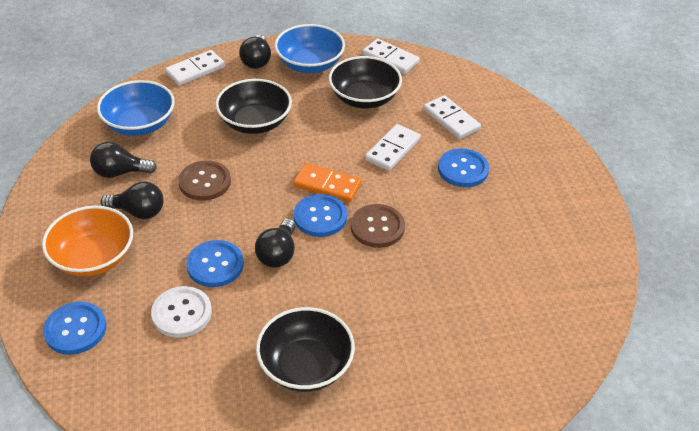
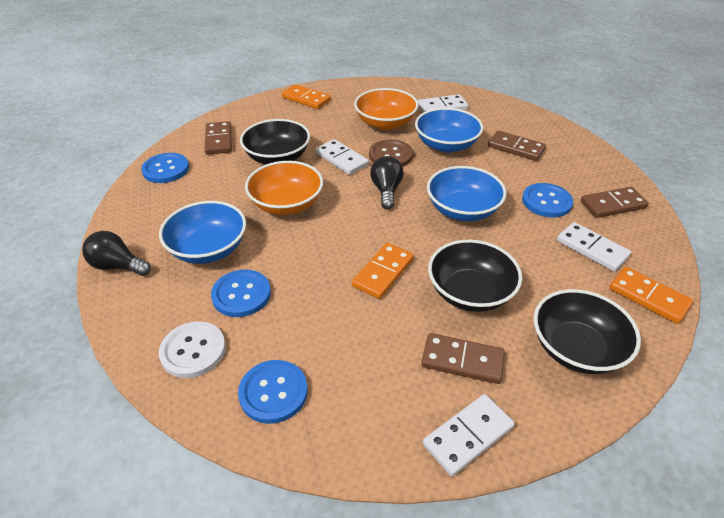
black light bulb: 4 -> 2
blue bowl: 2 -> 3
brown button: 2 -> 1
brown domino: 0 -> 4
orange bowl: 1 -> 2
orange domino: 1 -> 3

